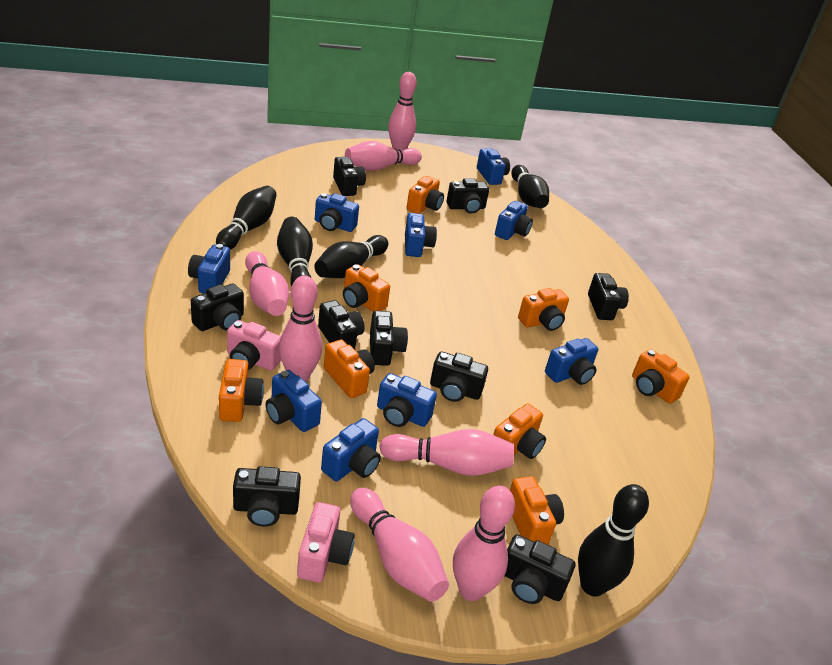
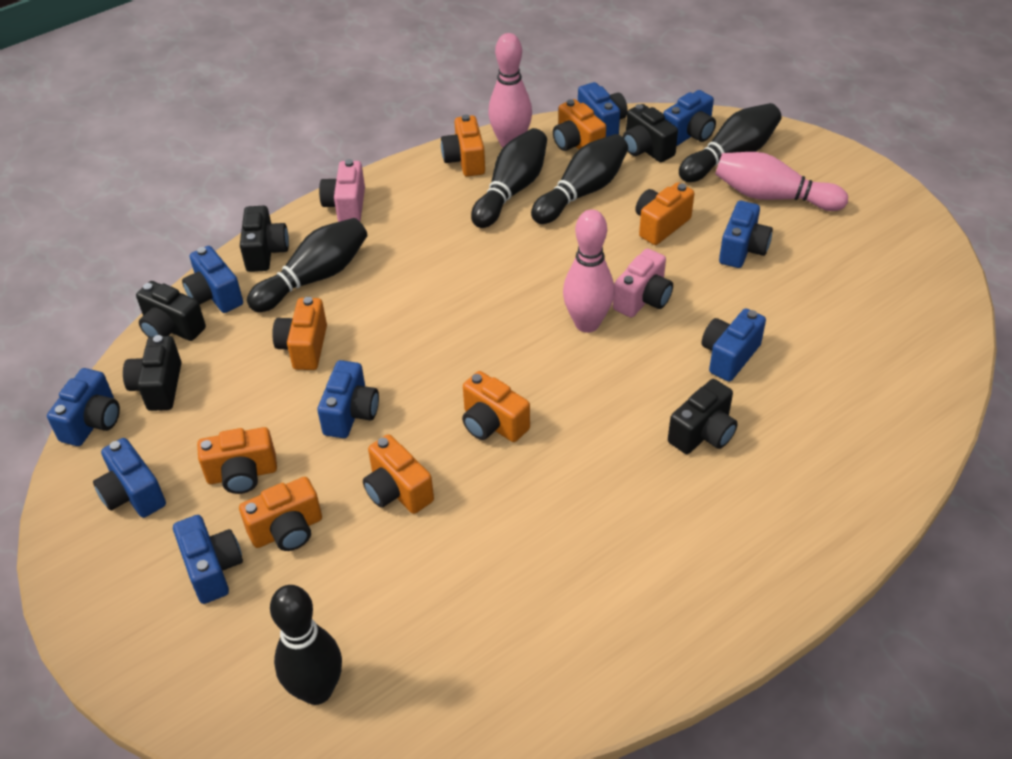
black camera: 9 -> 5
pink bowling pin: 7 -> 3

